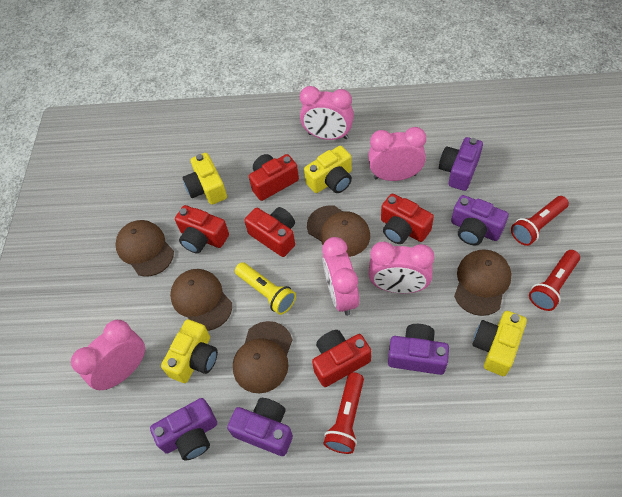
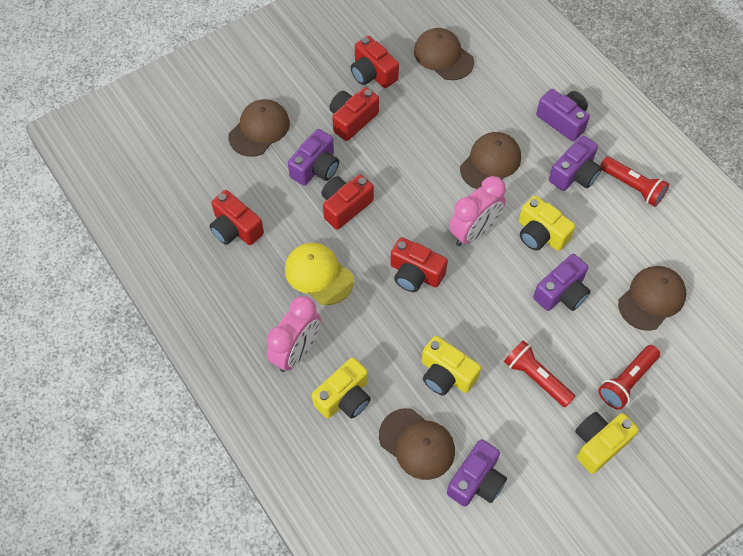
pink clock: 5 -> 2
yellow cap: 0 -> 1
yellow flashlight: 1 -> 0

